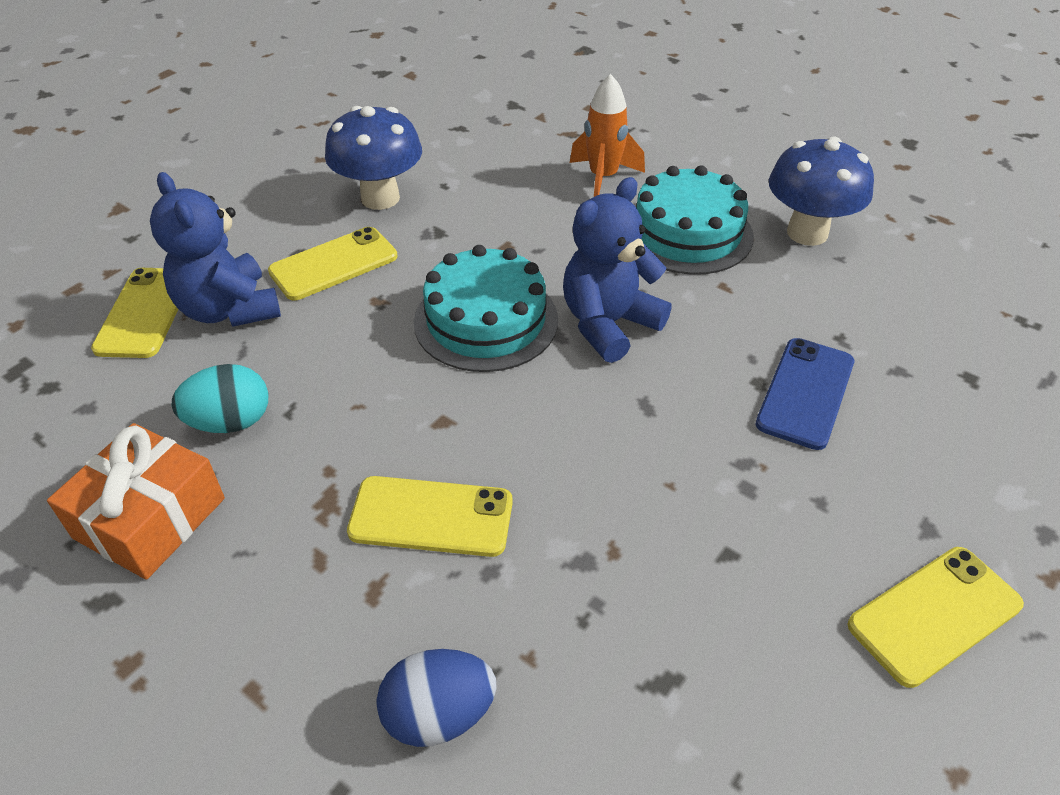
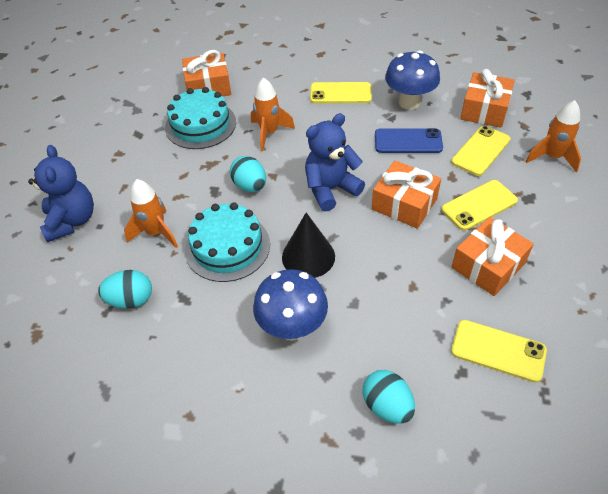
black cone: 0 -> 1
blue egg: 1 -> 0
orange gift: 1 -> 4
orange rocket: 1 -> 3
turquoise egg: 1 -> 3

